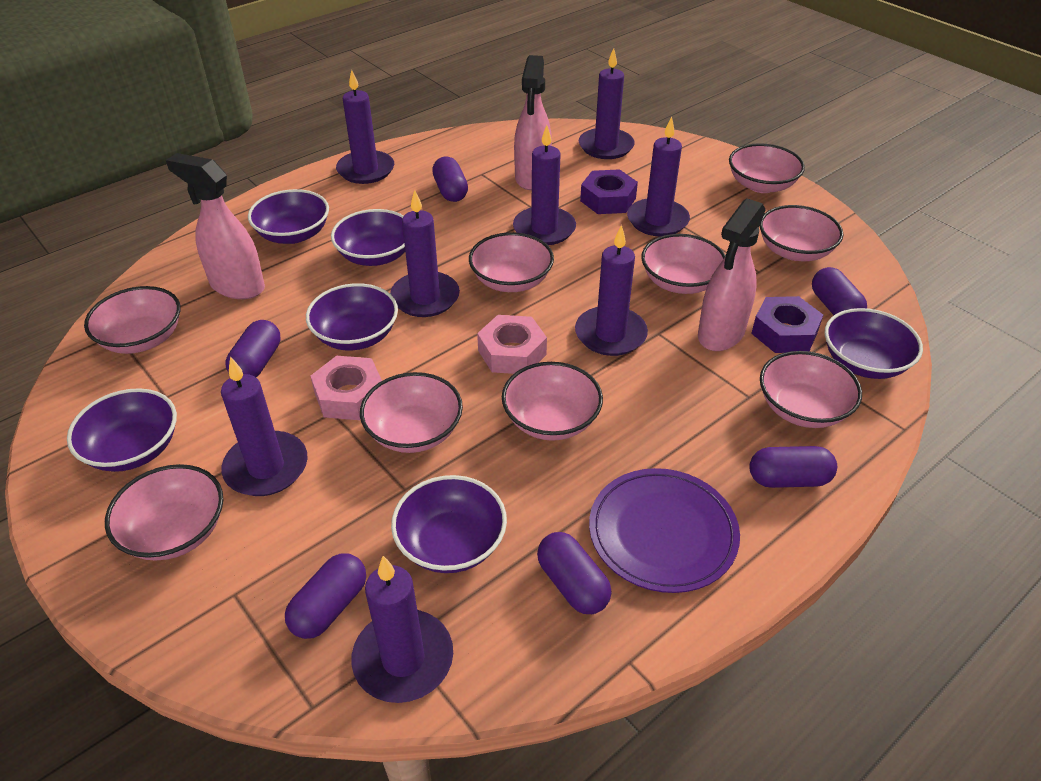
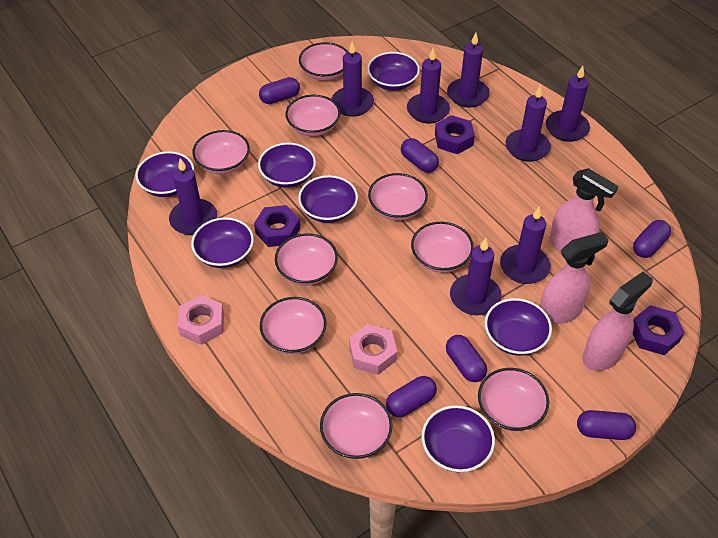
purple bowl: 6 -> 7
purple nut: 2 -> 3
purple plate: 1 -> 0

